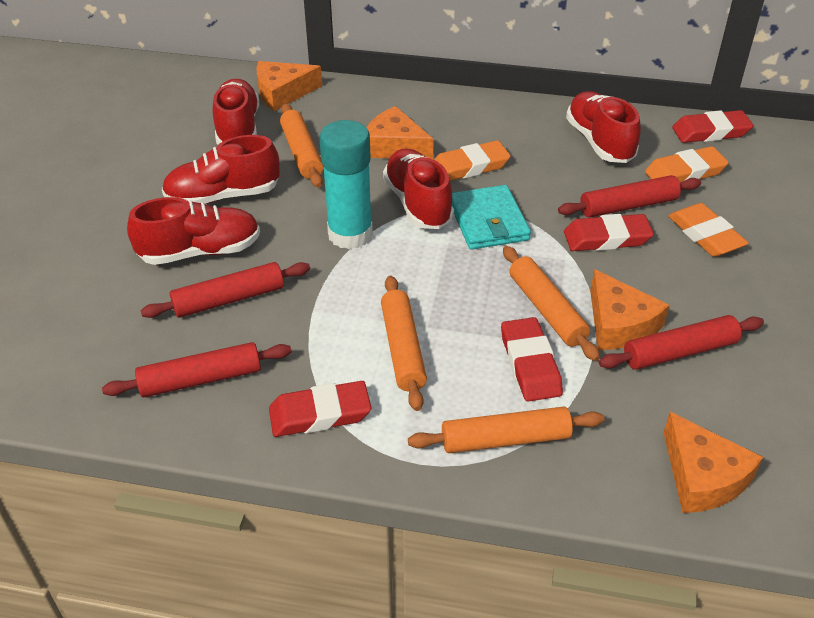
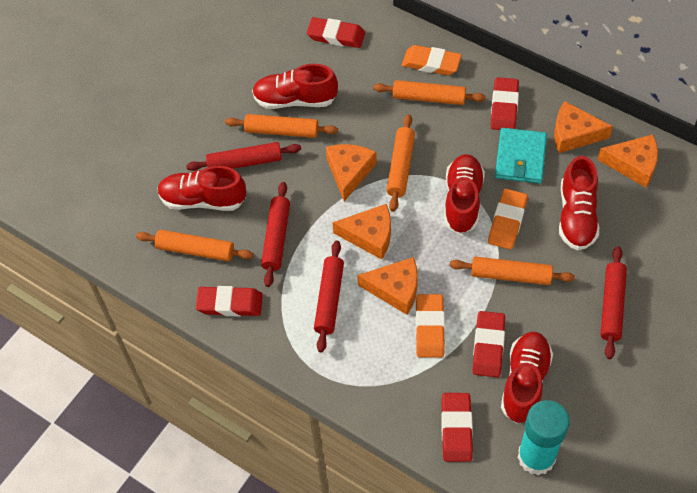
orange cheese: 4 -> 5
orange rolling pin: 4 -> 5
red eraser: 4 -> 5

